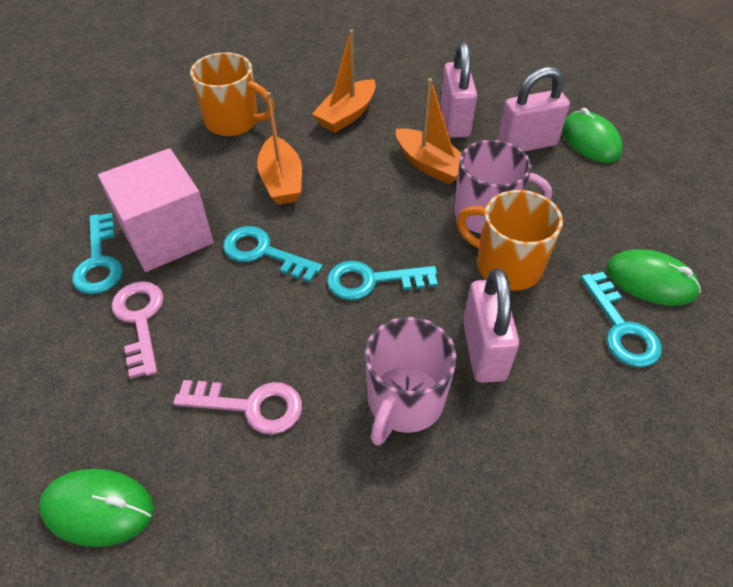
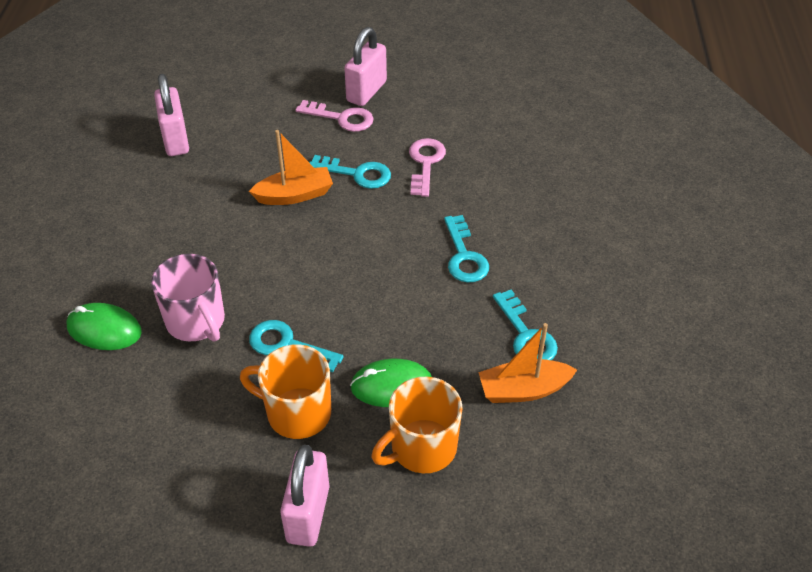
green mouse: 3 -> 2
orange boat: 3 -> 2
pink cube: 1 -> 0
pink mug: 2 -> 1

